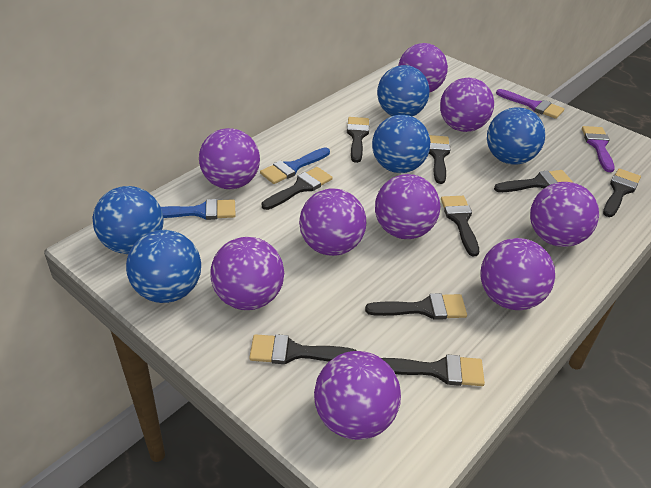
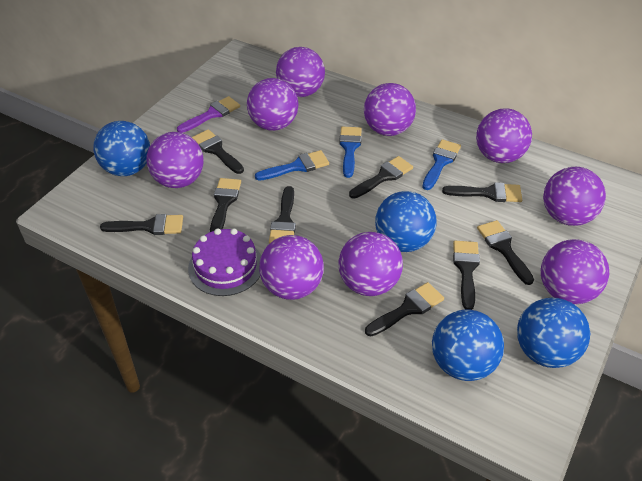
blue ball: 5 -> 4
blue brush: 2 -> 3
purple brush: 2 -> 1
purple cake: 0 -> 1

